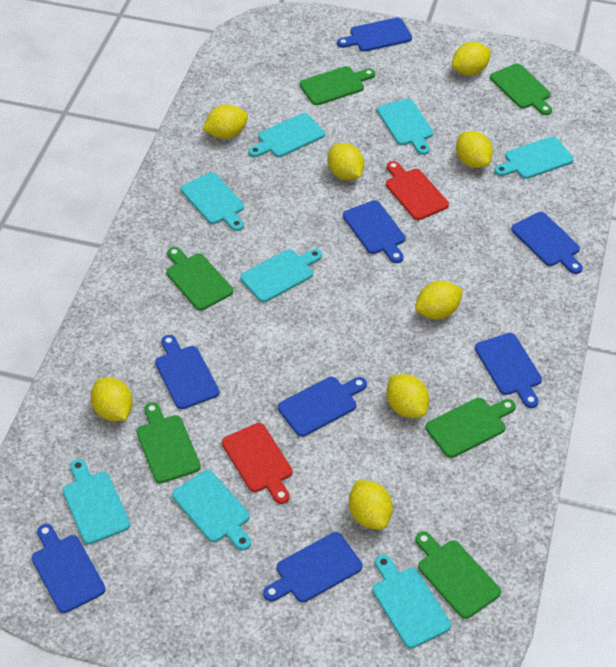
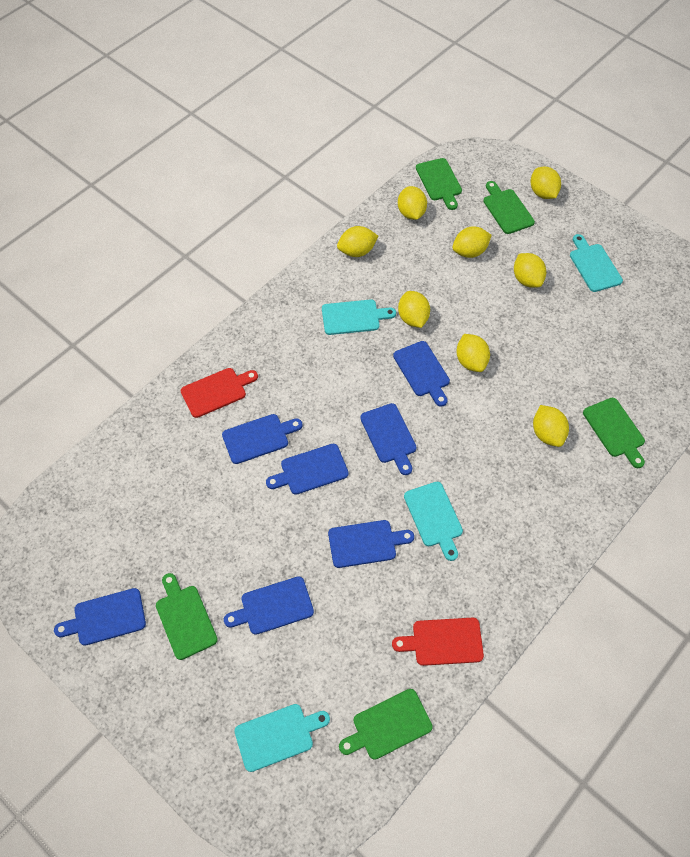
blue cutting board: 8 -> 7
green cutting board: 6 -> 5
turquoise cutting board: 8 -> 4

